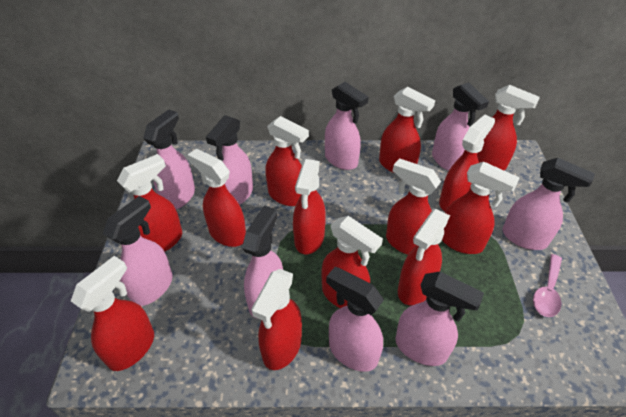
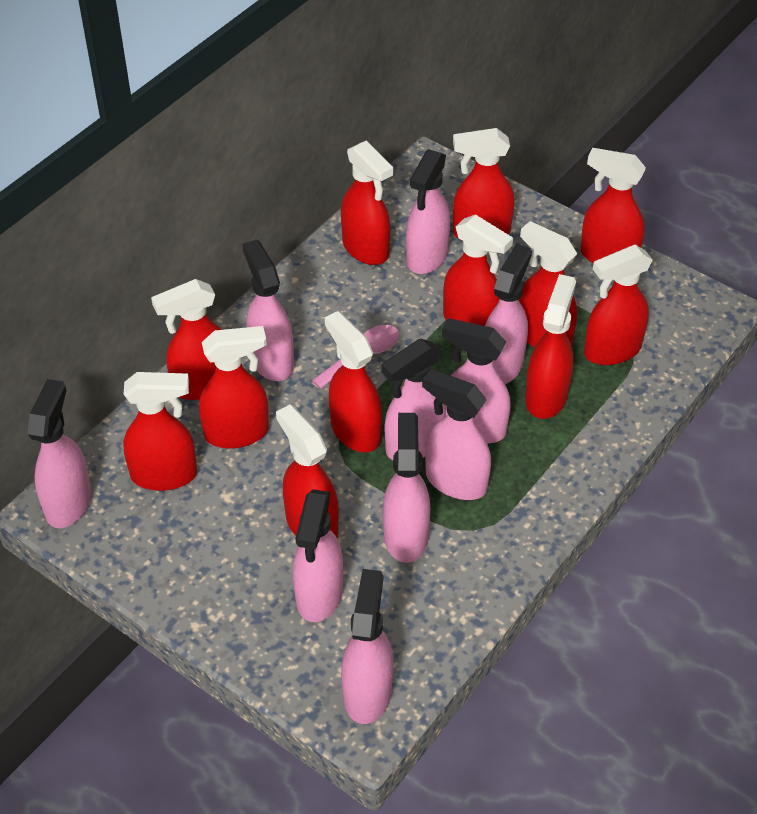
pink spray bottle: 9 -> 10
red spray bottle: 13 -> 12

